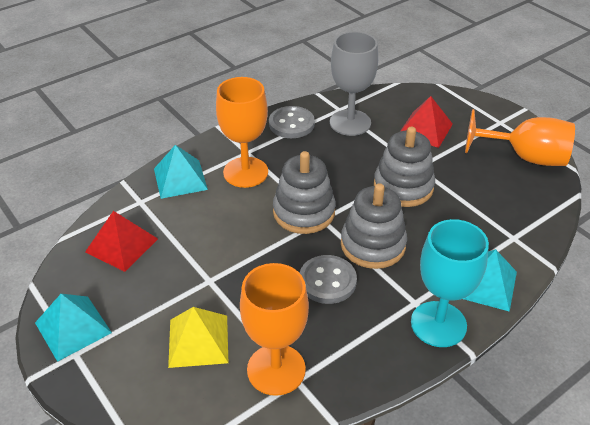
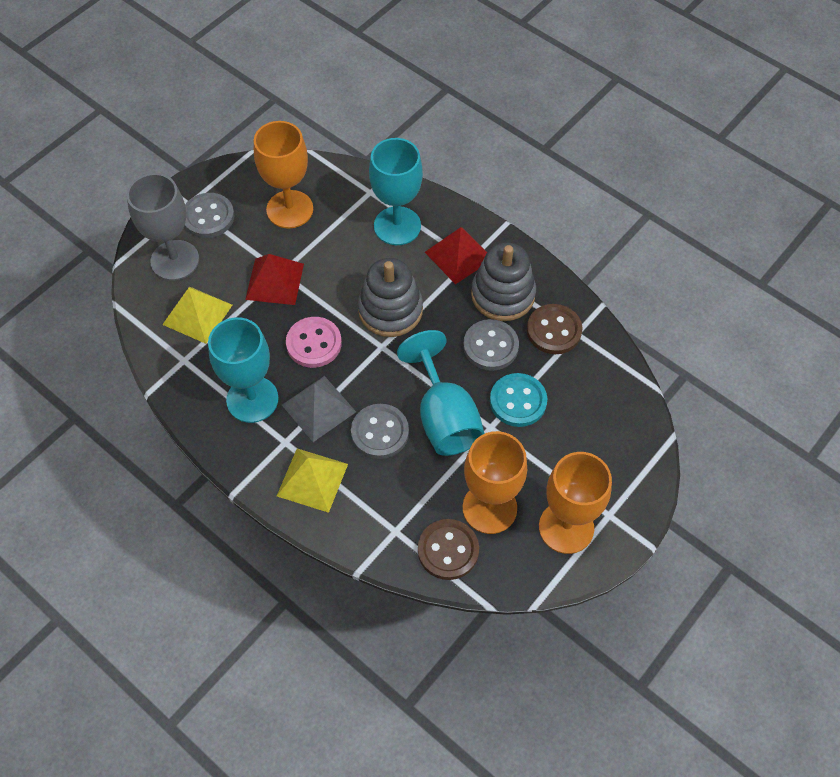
brown button: 0 -> 2
grey button: 2 -> 3
grey pyramid: 0 -> 1
grey stacking toy: 3 -> 2
pink button: 0 -> 1
turquoise button: 0 -> 1
turquoise goblet: 1 -> 3
turquoise pyramid: 3 -> 0
yellow pyramid: 1 -> 2

